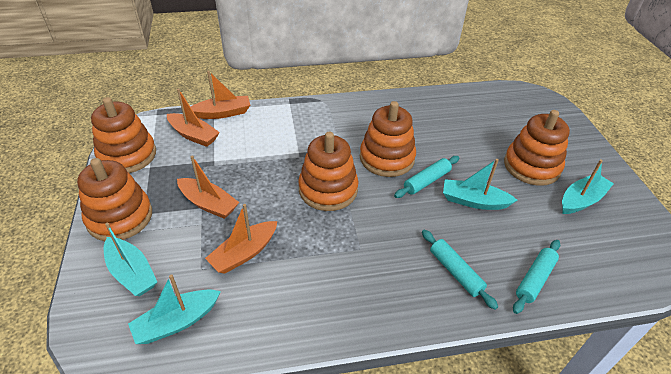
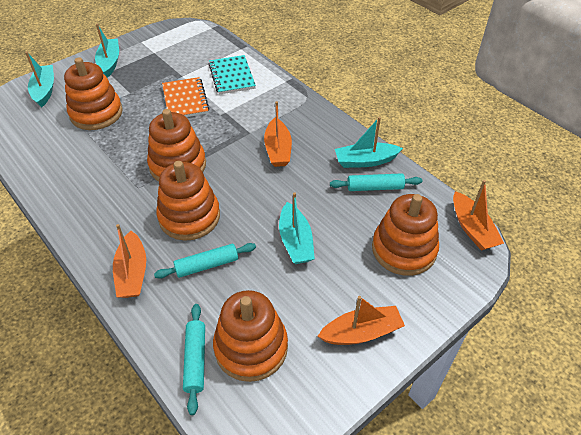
orange notebook: 0 -> 1
turquoise notebook: 0 -> 1

